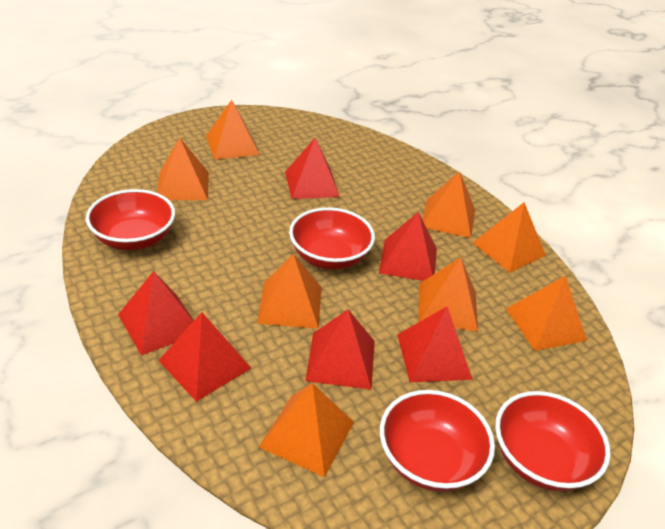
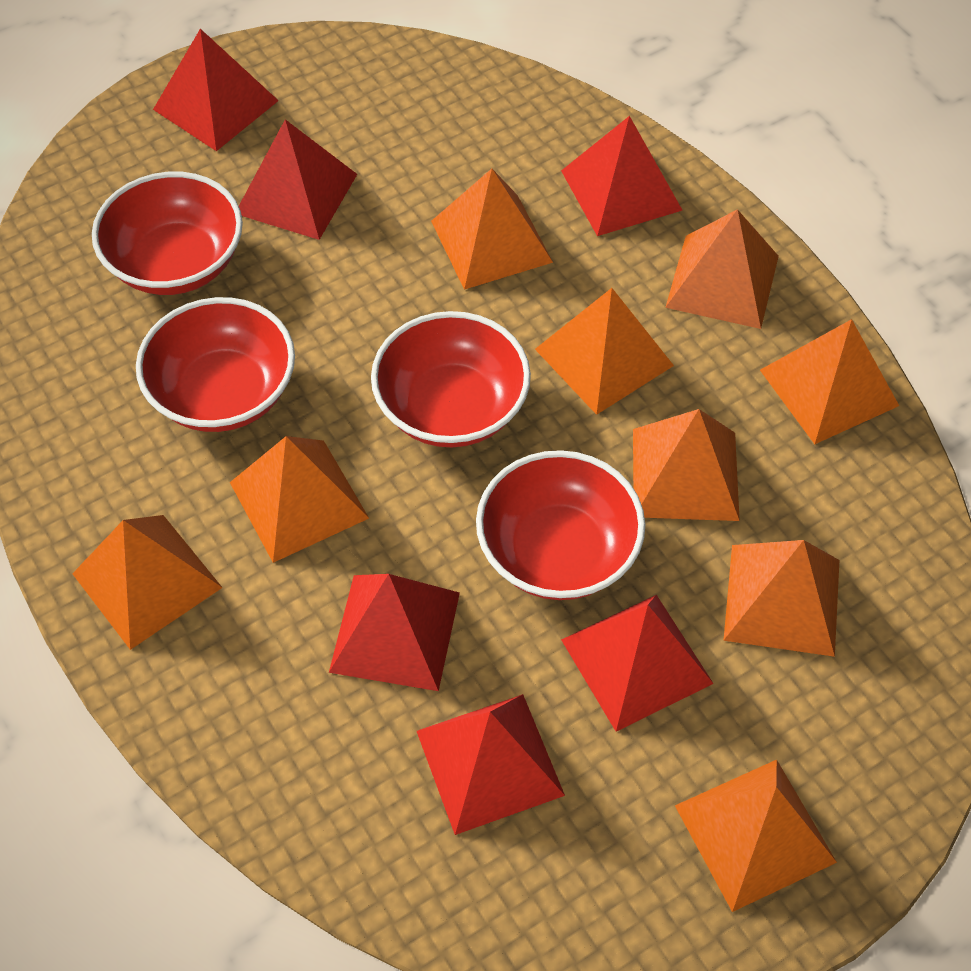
orange pyramid: 8 -> 9

